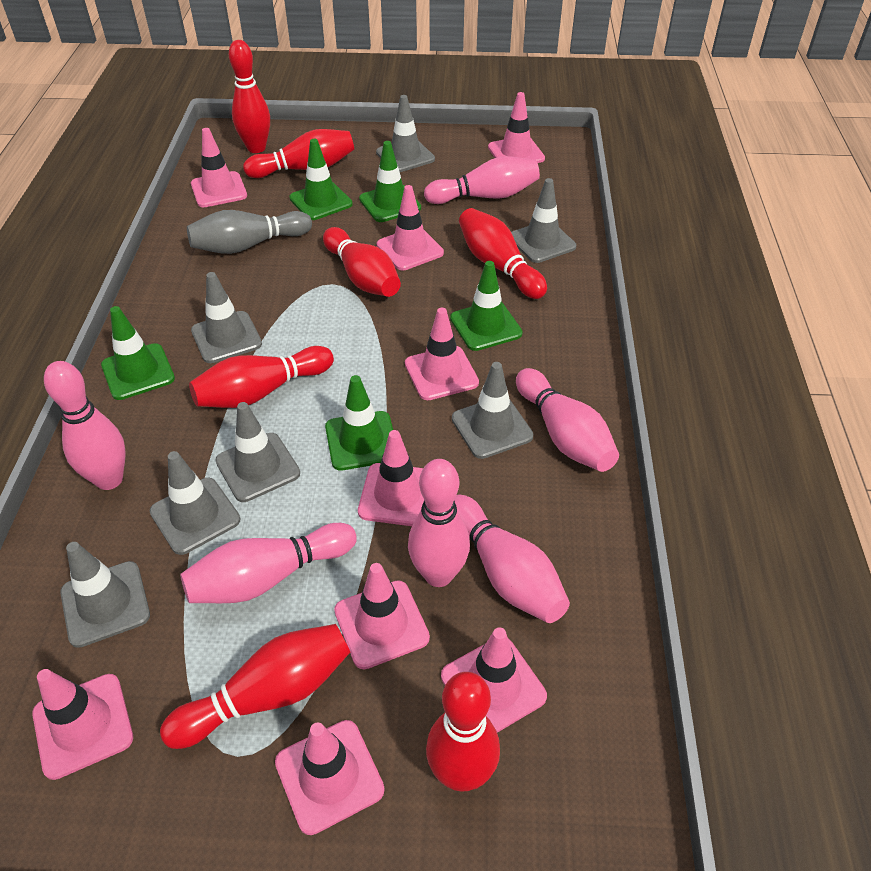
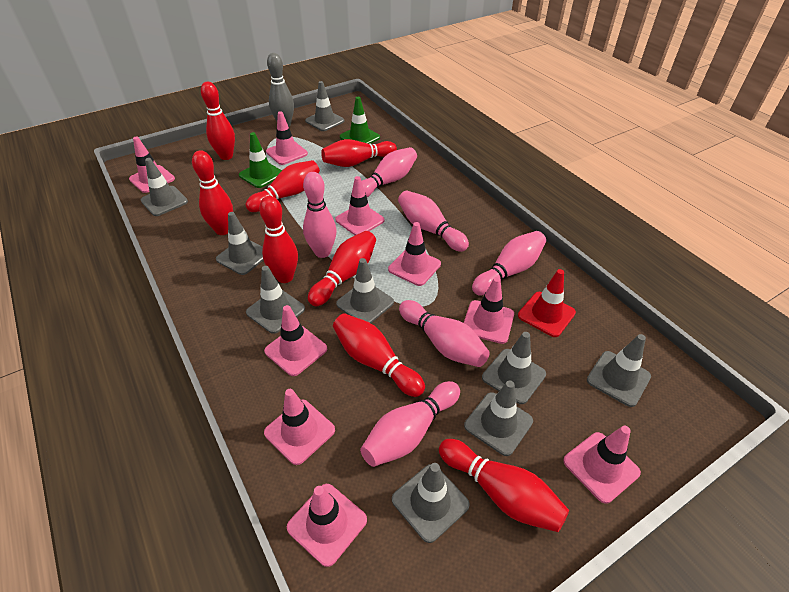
green traffic cone: 5 -> 2
grey traffic cone: 7 -> 9
red bowling pin: 7 -> 8
red traffic cone: 0 -> 1

